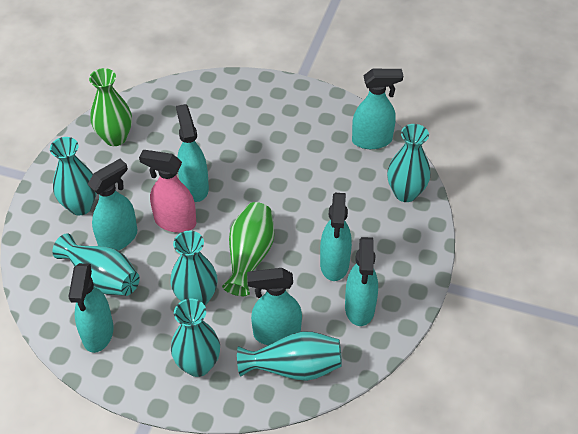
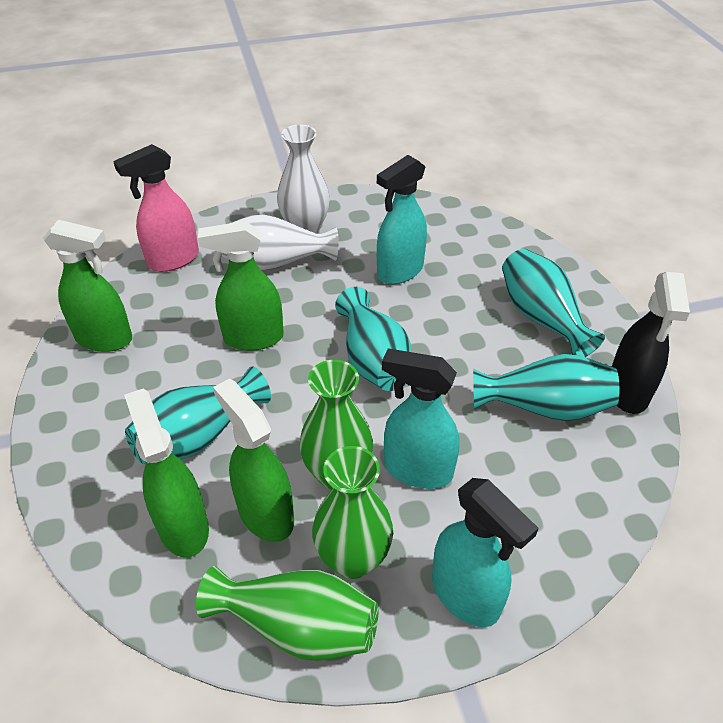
black spray bottle: 0 -> 1
green spray bottle: 0 -> 4
green vase: 2 -> 3
turquoise spray bottle: 7 -> 3
turquoise vase: 6 -> 4
white vase: 0 -> 2

